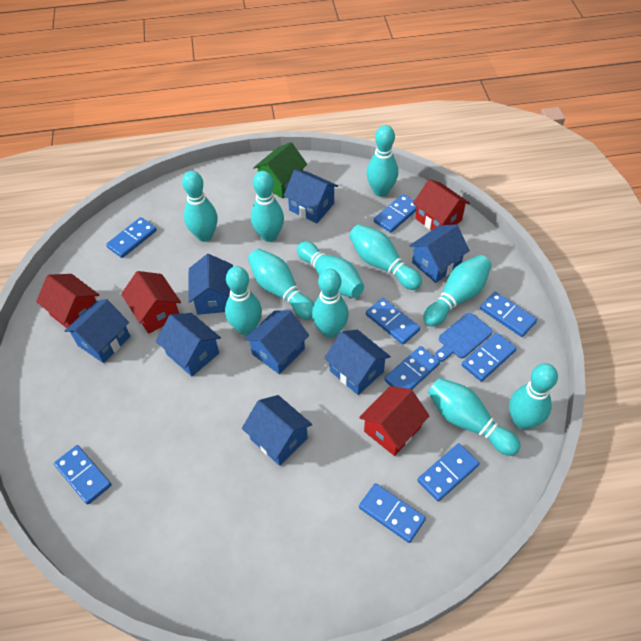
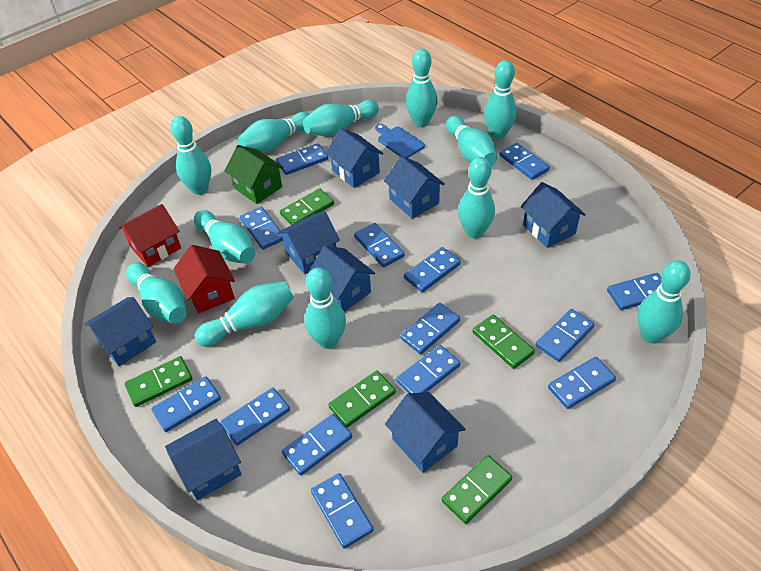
blue domino: 9 -> 14
green domino: 0 -> 5
red house: 4 -> 2
turquoise bowling pin: 11 -> 12

